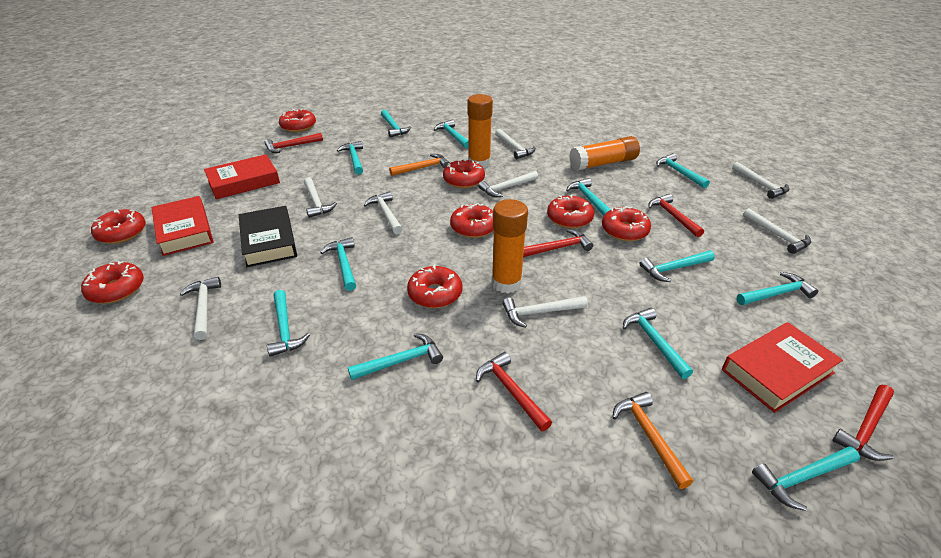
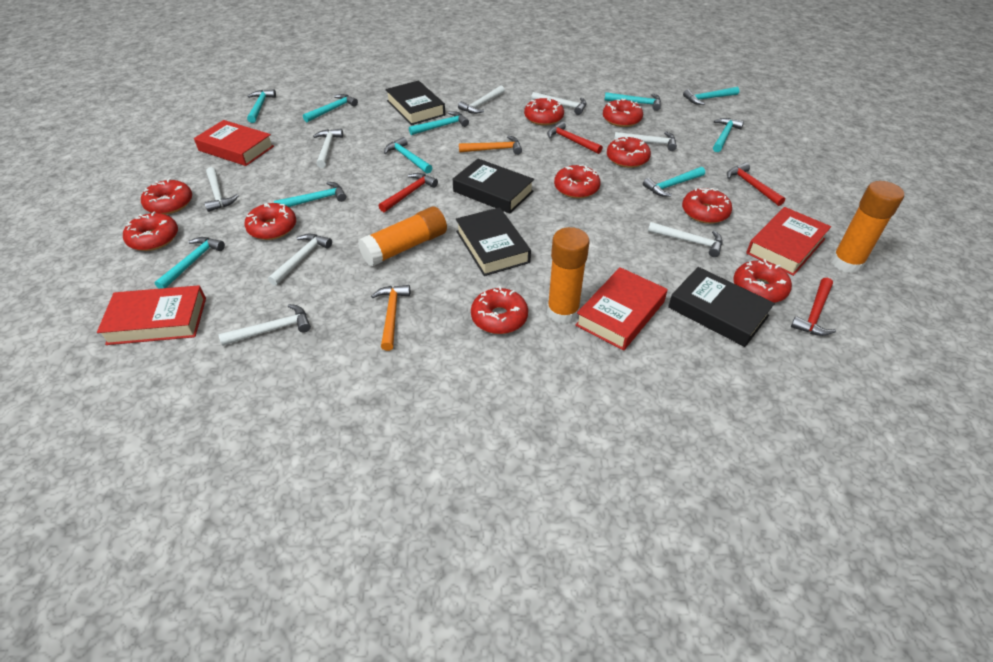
black book: 1 -> 4
red book: 3 -> 4
red donut: 8 -> 10
red hammer: 5 -> 4
turquoise hammer: 12 -> 10

